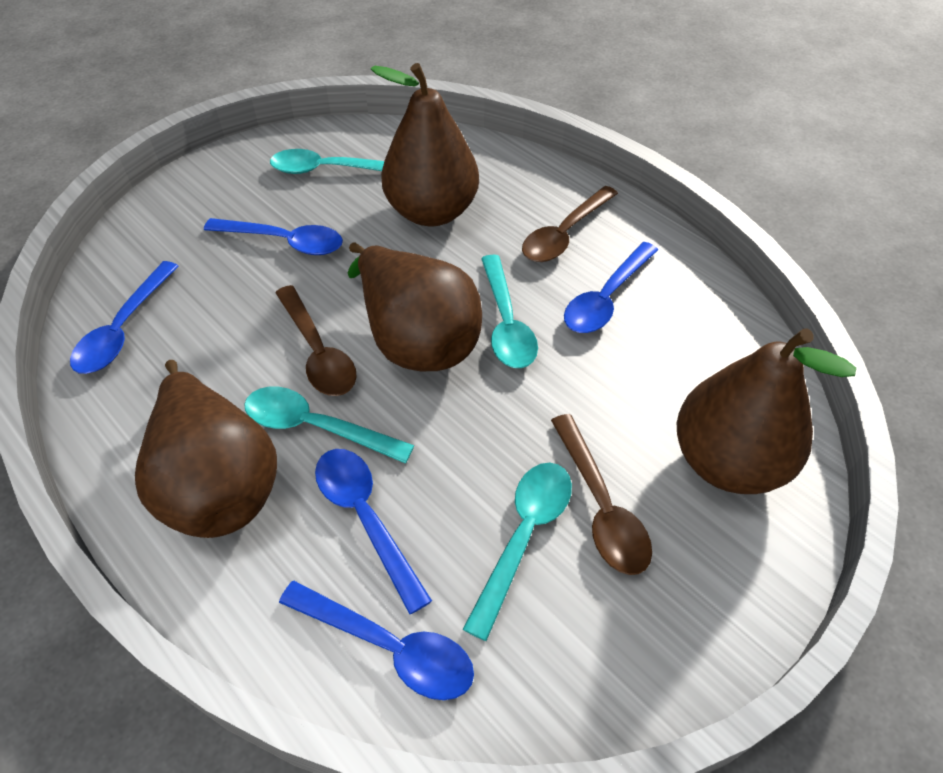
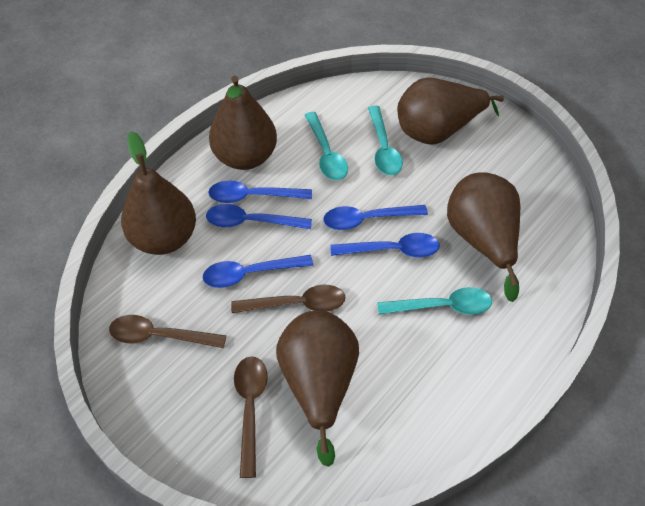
brown pear: 4 -> 5
turquoise spoon: 4 -> 3

